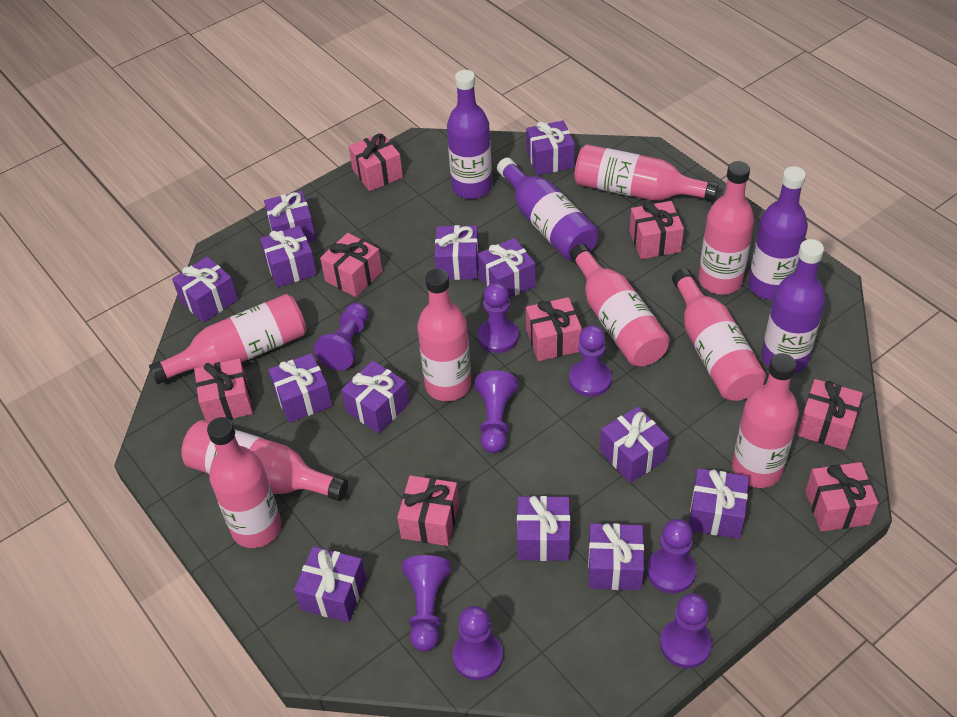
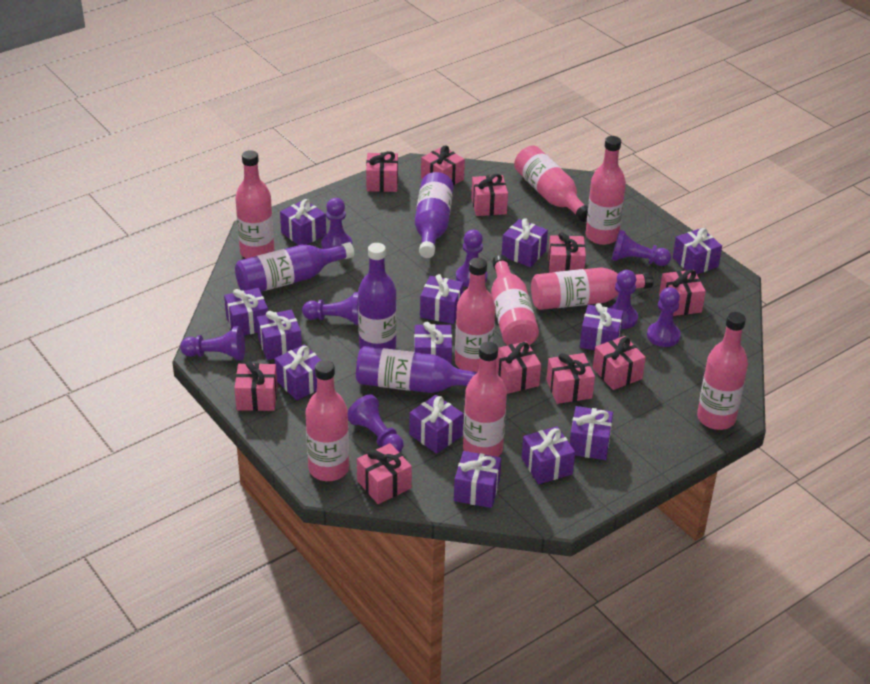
pink gift: 8 -> 10

